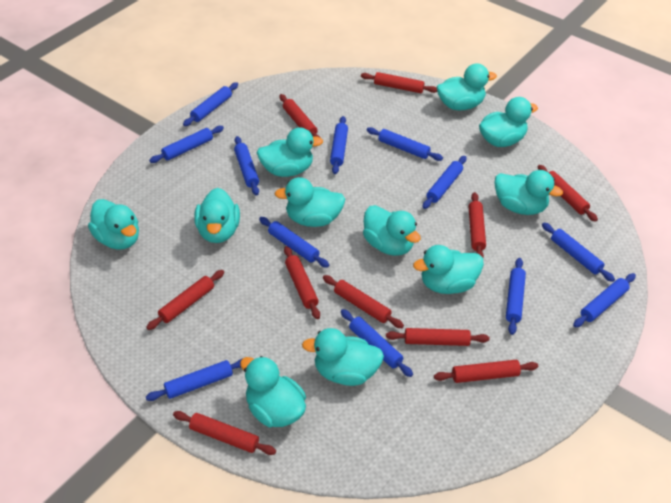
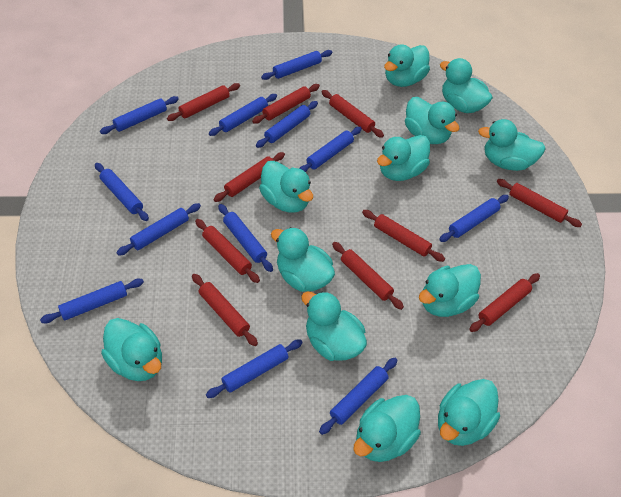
turquoise duck: 11 -> 12

